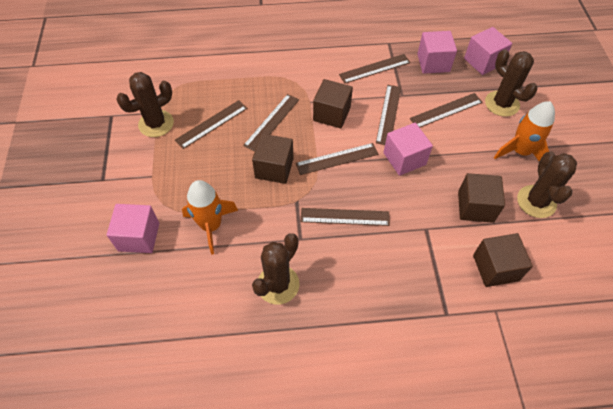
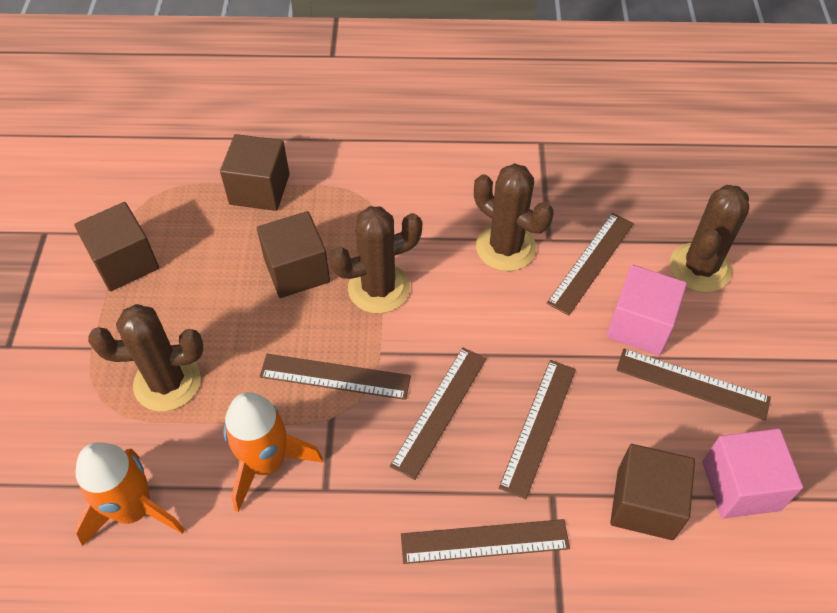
brown ruler: 7 -> 6
pink cube: 4 -> 2

